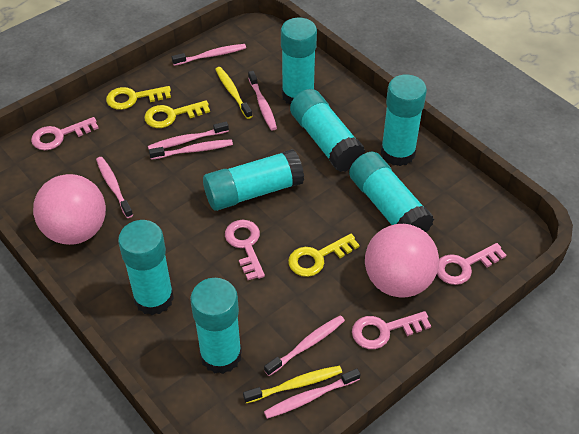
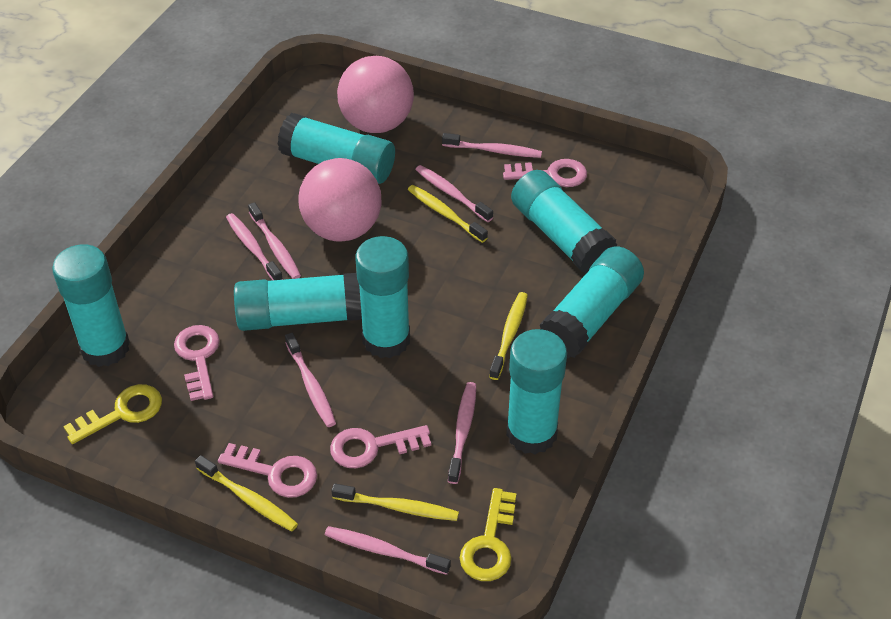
yellow key: 3 -> 2
yellow toothbrush: 2 -> 4

